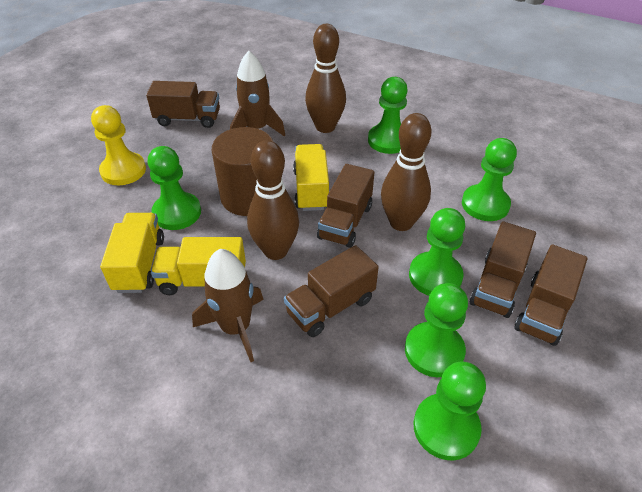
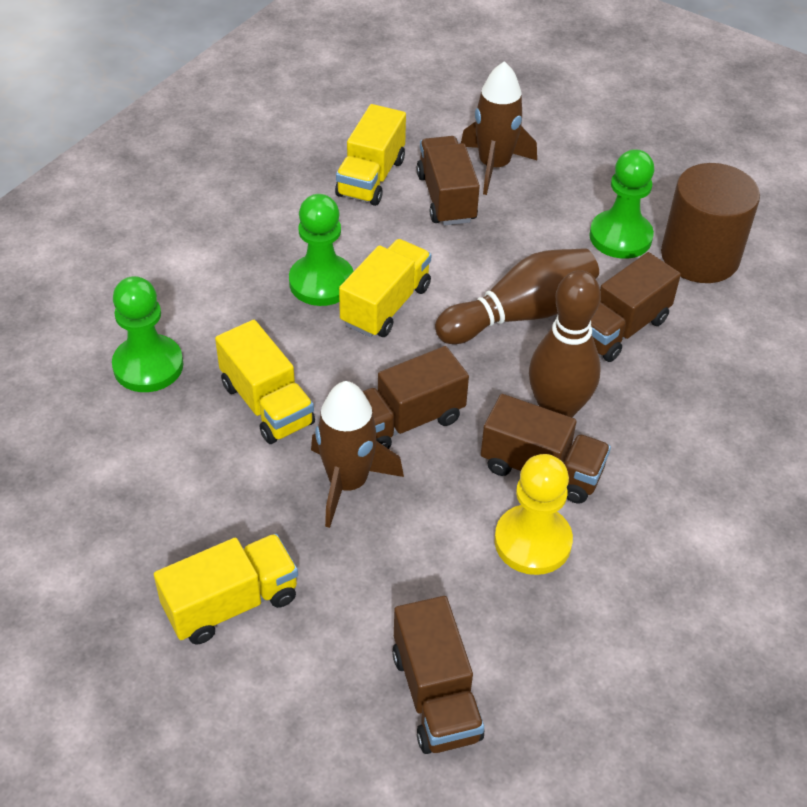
brown bowling pin: 3 -> 2
green pawn: 6 -> 3
yellow truck: 3 -> 4

